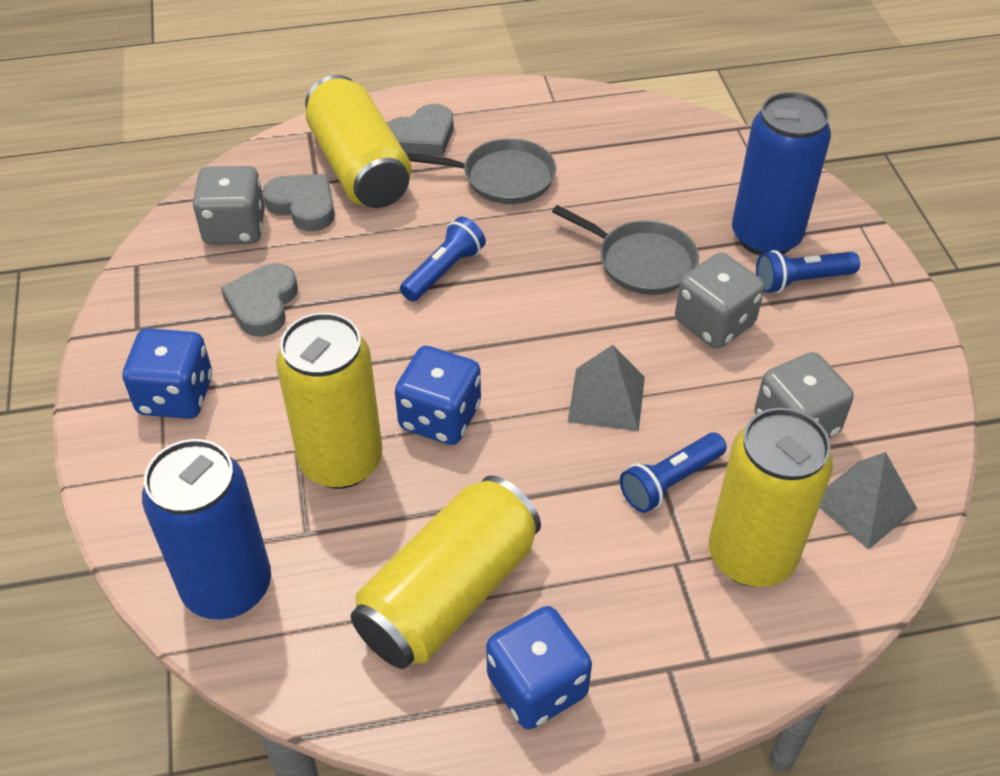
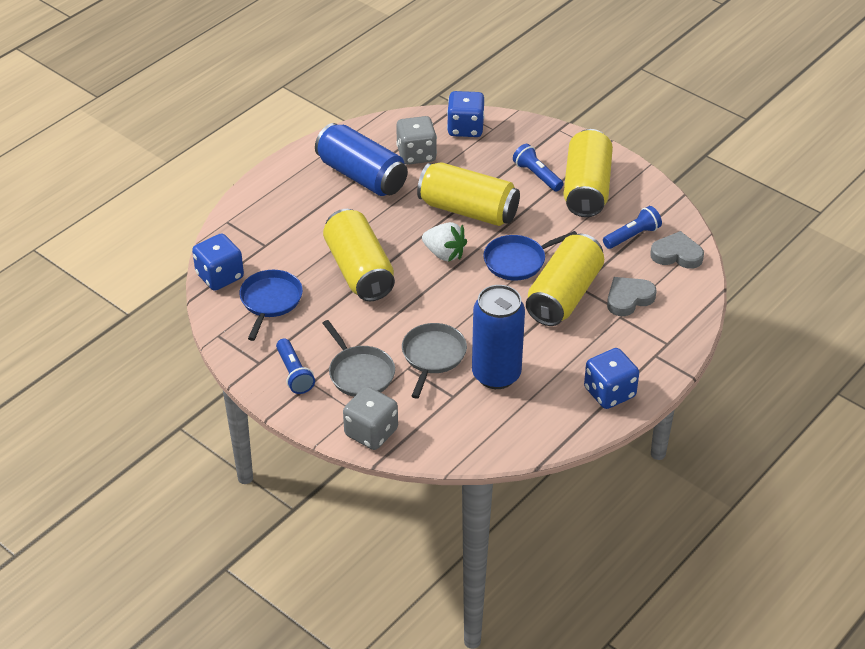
blue pan: 0 -> 2
grey dice: 3 -> 2
grey heart: 3 -> 2
grey pyramid: 2 -> 0
white strawberry: 0 -> 1

